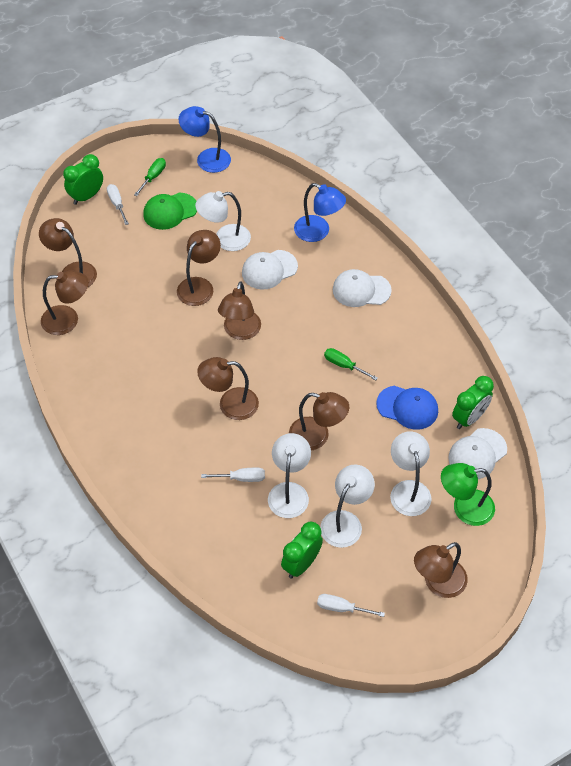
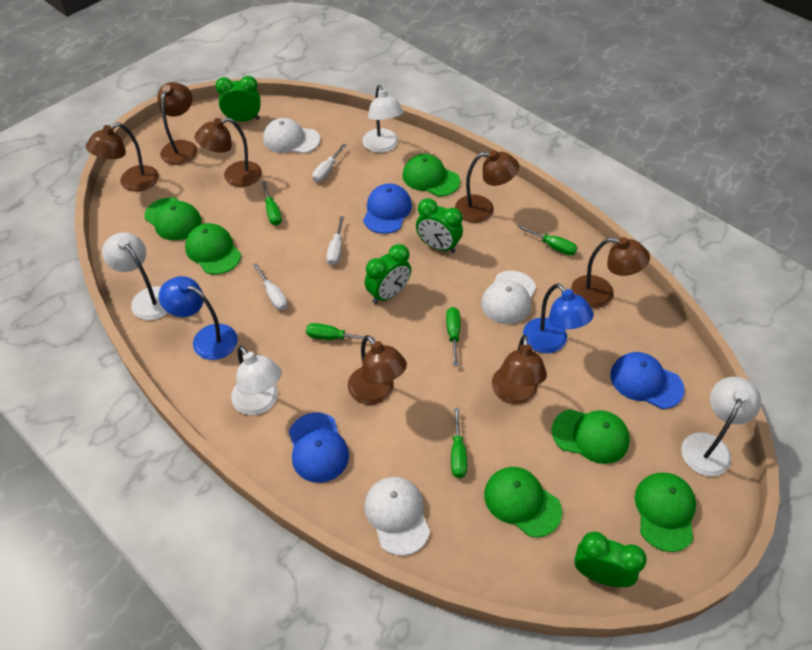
blue cap: 1 -> 3
green cap: 1 -> 6
green clock: 3 -> 4
green lamp: 1 -> 0
green screwdriver: 2 -> 5

